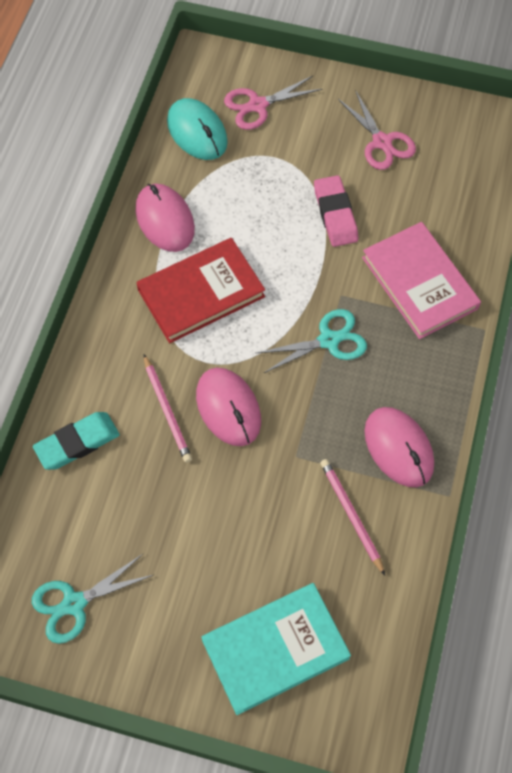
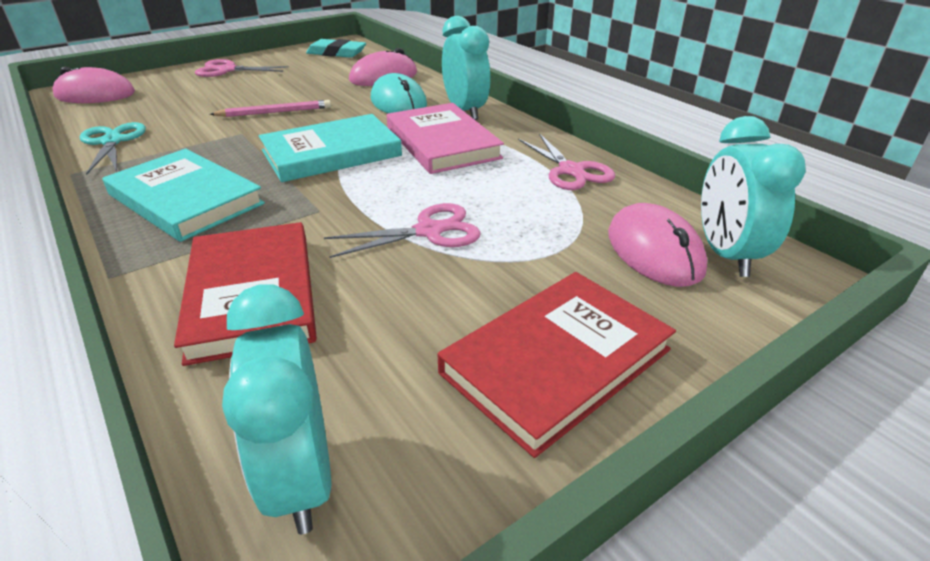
pink eraser: 1 -> 0
pink pencil: 2 -> 1
pink scissors: 2 -> 3
red book: 1 -> 2
turquoise book: 1 -> 2
turquoise clock: 0 -> 3
turquoise scissors: 2 -> 1

